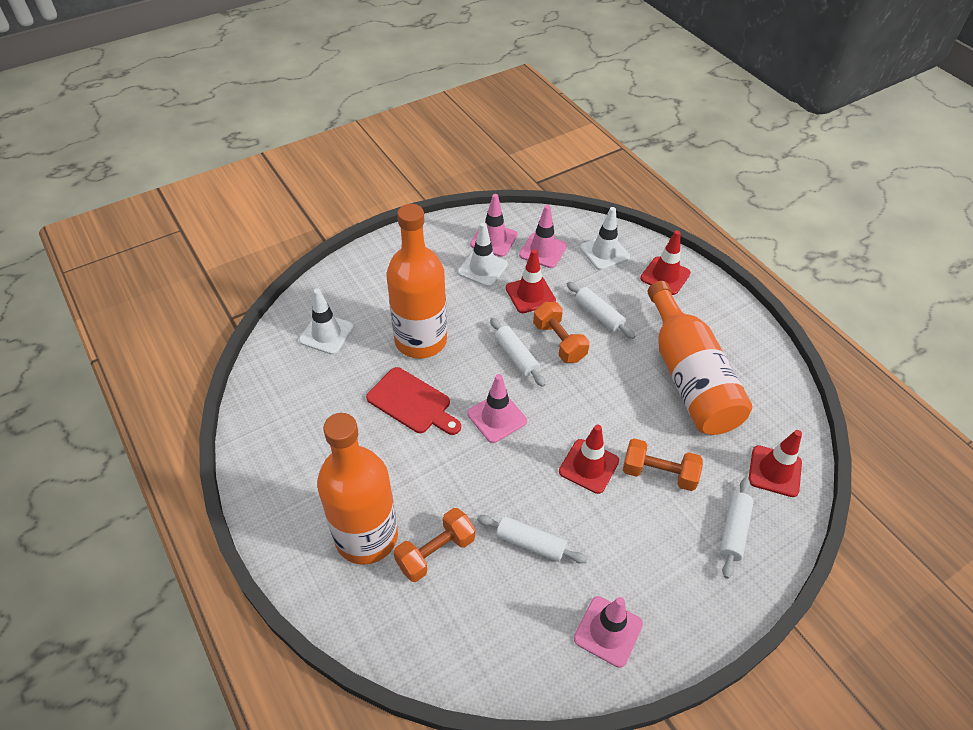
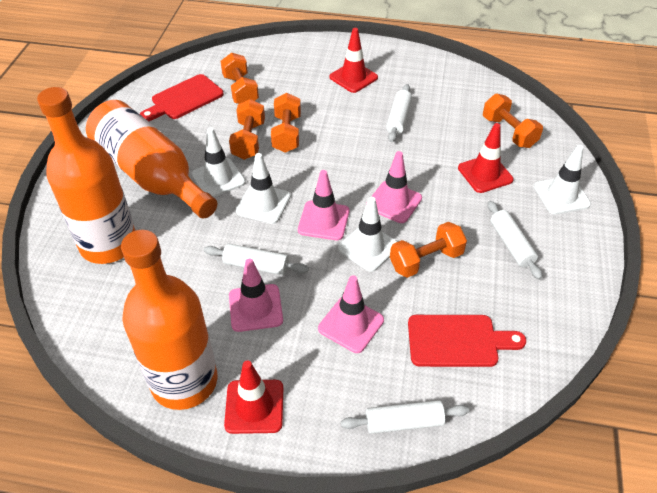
orange dumbbell: 3 -> 5
red cutting board: 1 -> 2
red traffic cone: 4 -> 3
white traffic cone: 3 -> 4

